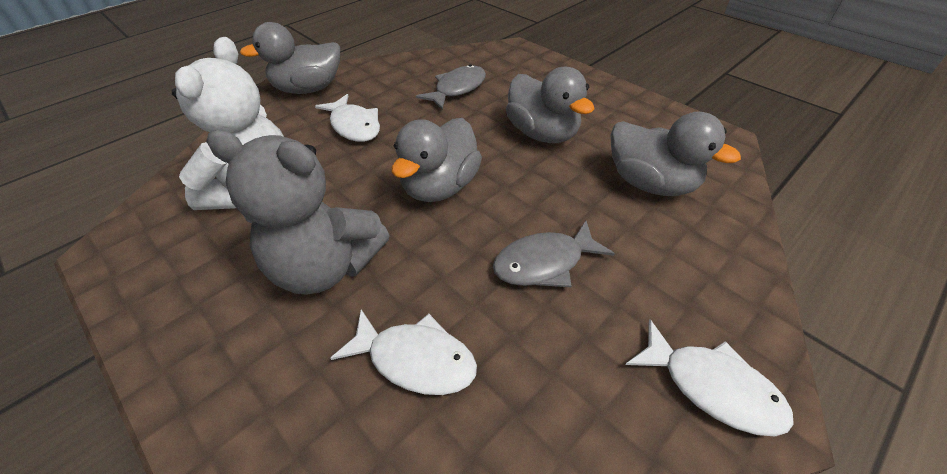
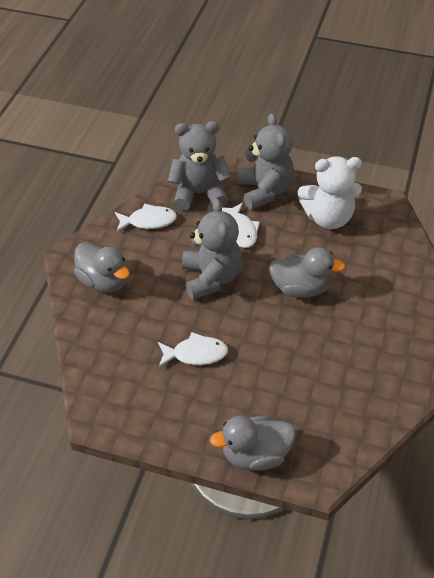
grey duck: 4 -> 3
grey fish: 2 -> 0
grey teddy bear: 1 -> 3

